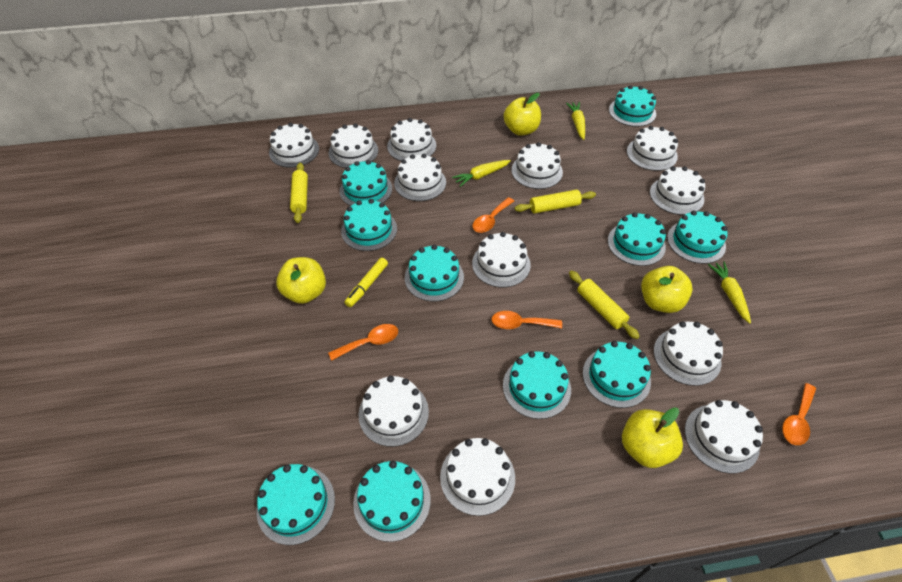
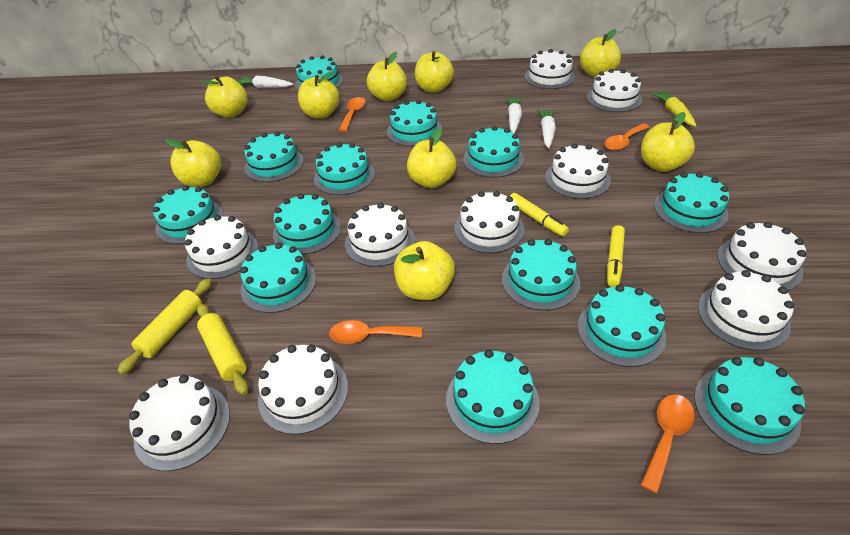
turquoise cake: 10 -> 13
white cake: 12 -> 10
white carrot: 0 -> 3
yellow apple: 4 -> 9
yellow carrot: 3 -> 1
yellow marker: 1 -> 2
yellow rolling pin: 3 -> 2

